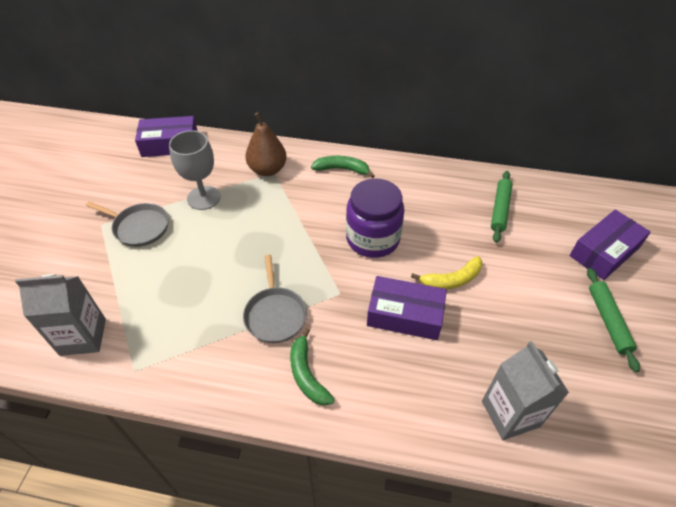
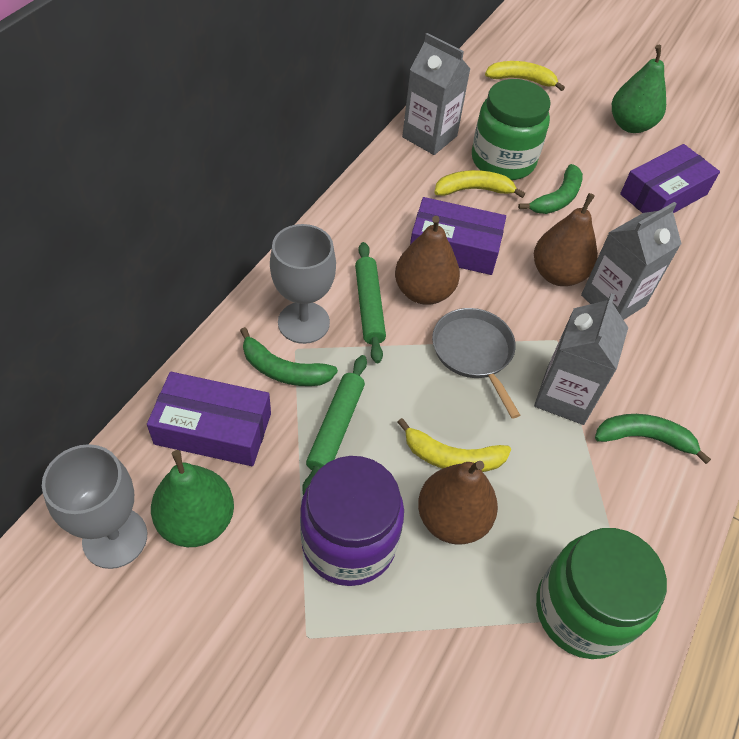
brown pear: 1 -> 3
green banana: 2 -> 3
green jar: 0 -> 2
green pear: 0 -> 2
grey carton: 2 -> 3
grey goblet: 1 -> 2
grey pan: 2 -> 1
yellow banana: 1 -> 3

